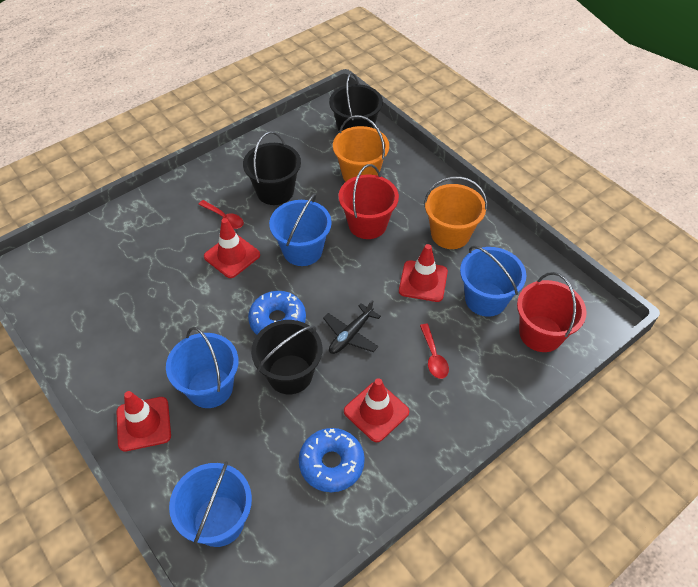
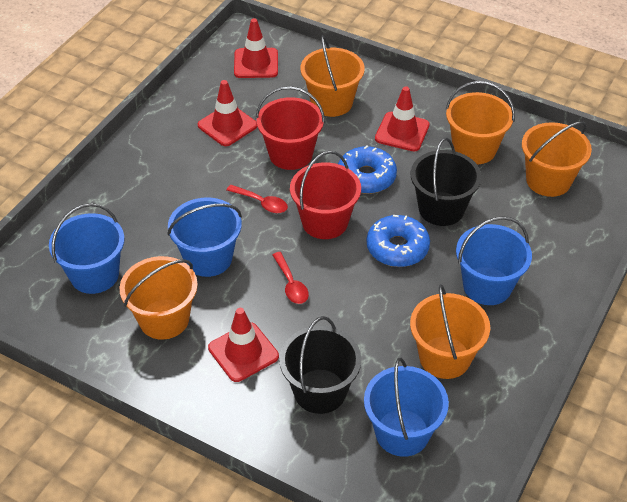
black bucket: 3 -> 2
black plane: 1 -> 0
orange bucket: 2 -> 5

